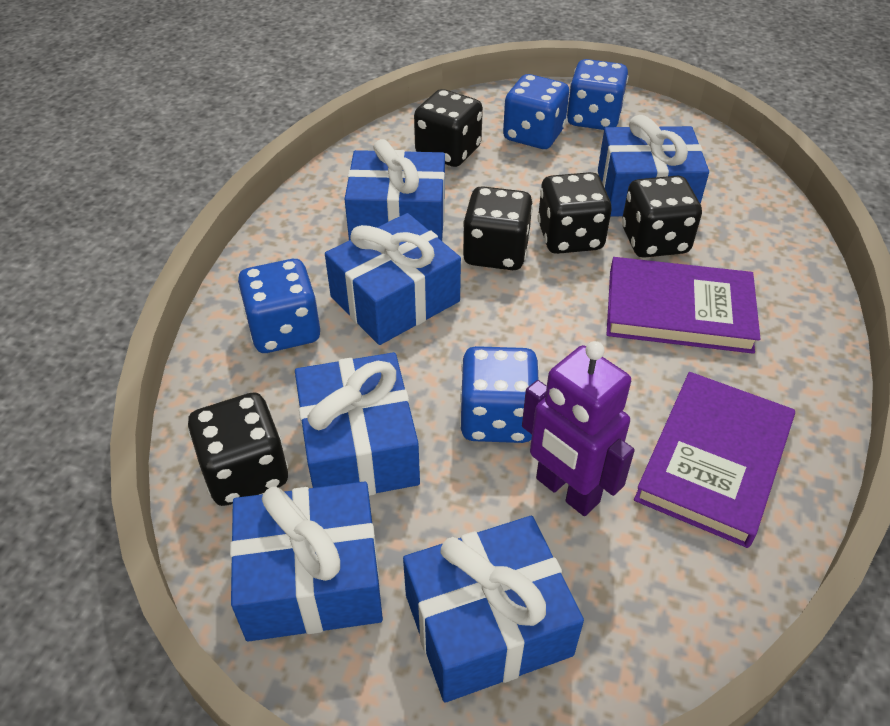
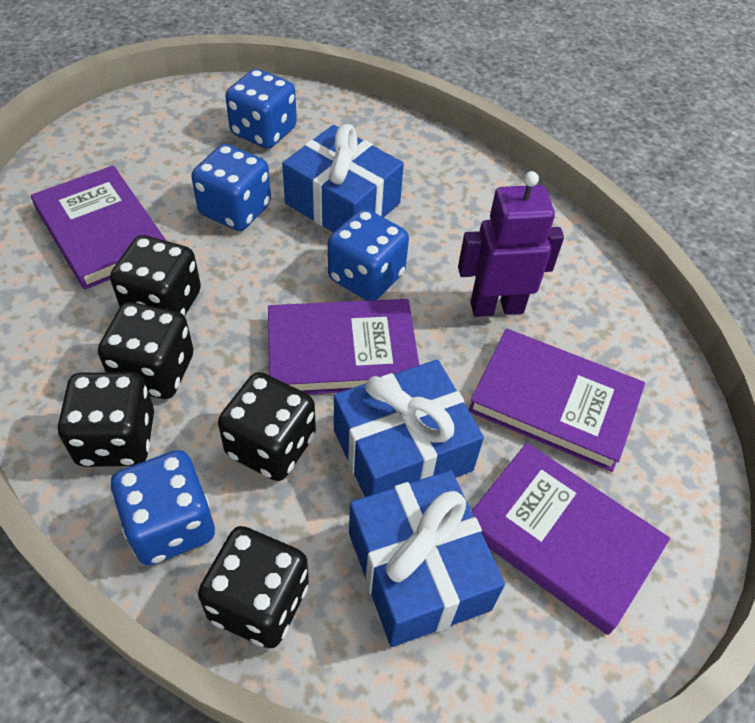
blue gift: 6 -> 3
purple book: 2 -> 4

